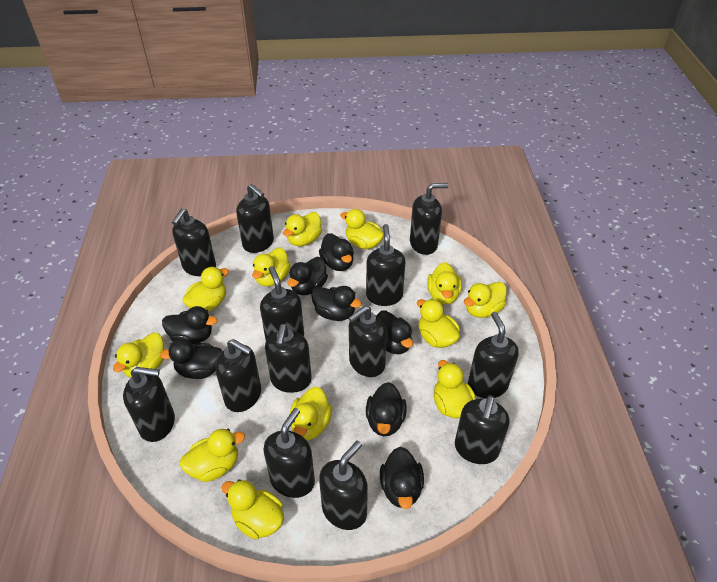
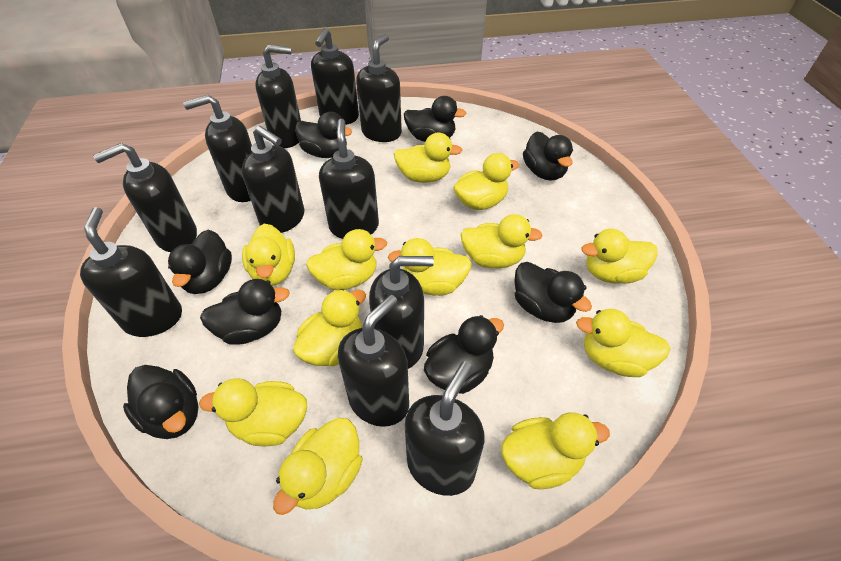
black soap dispenser: 13 -> 11

